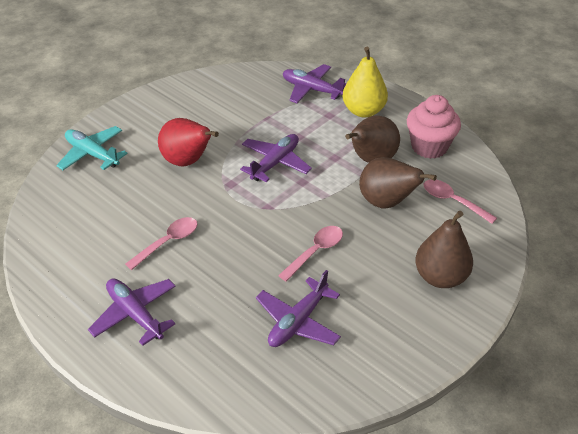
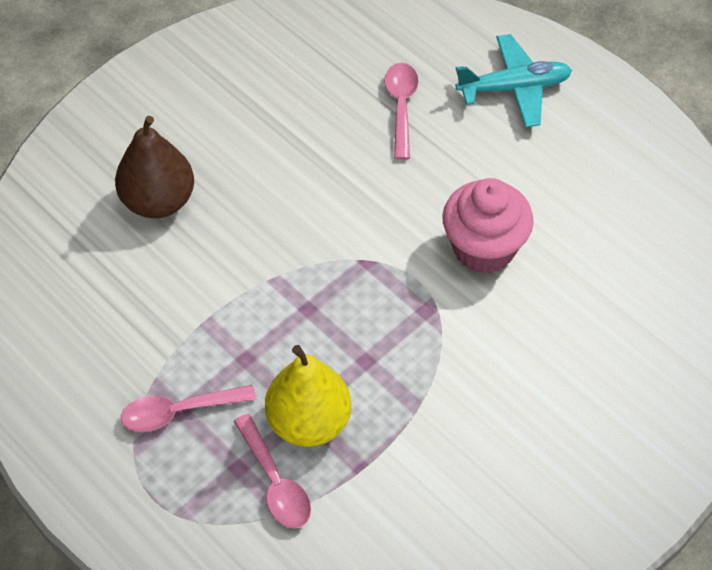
brown pear: 3 -> 1
purple plane: 4 -> 0
red pear: 1 -> 0

